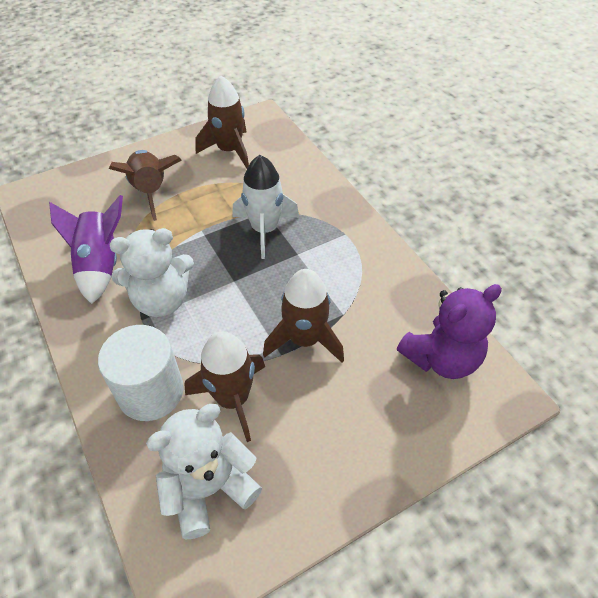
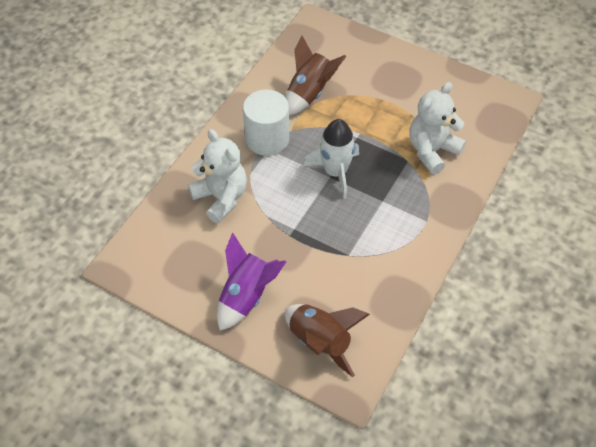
brown rocket: 4 -> 2
purple teddy bear: 1 -> 0

